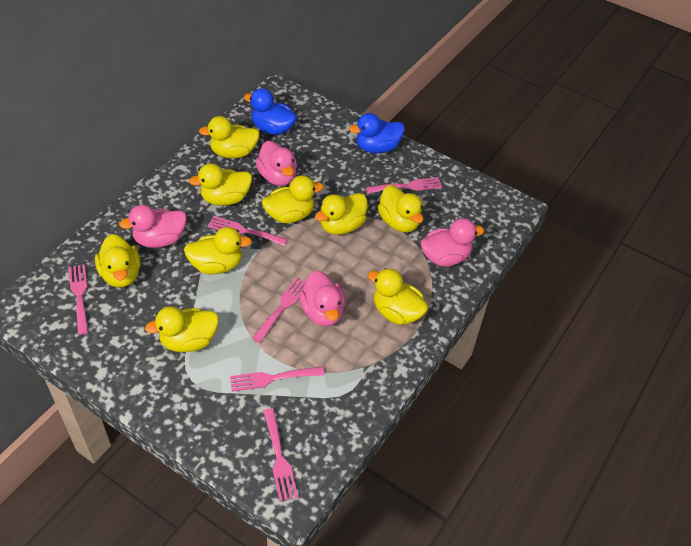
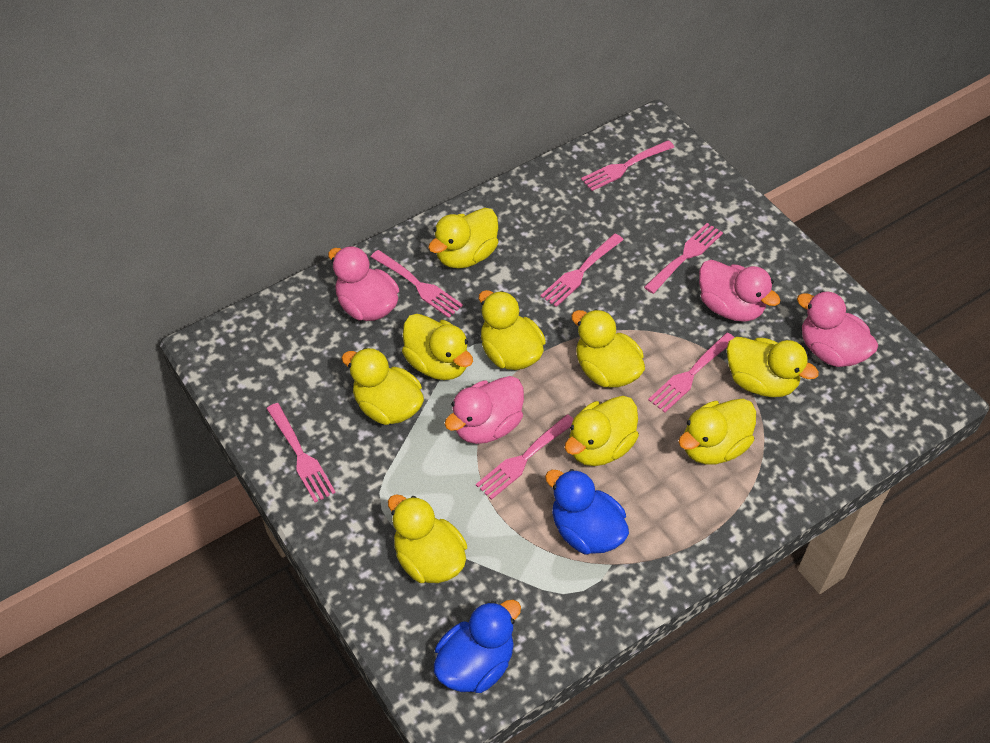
pink fork: 6 -> 7

